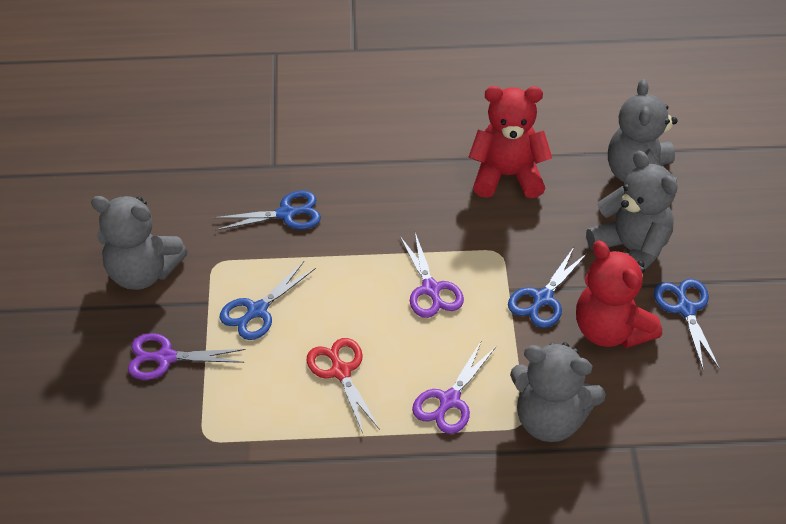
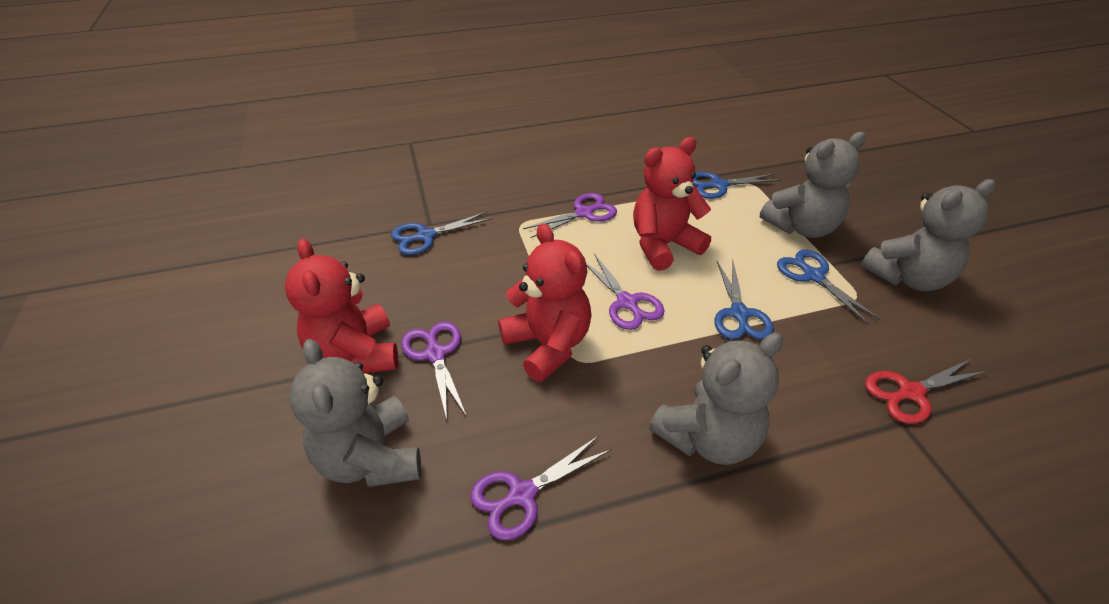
purple scissors: 3 -> 4
red teddy bear: 2 -> 3

